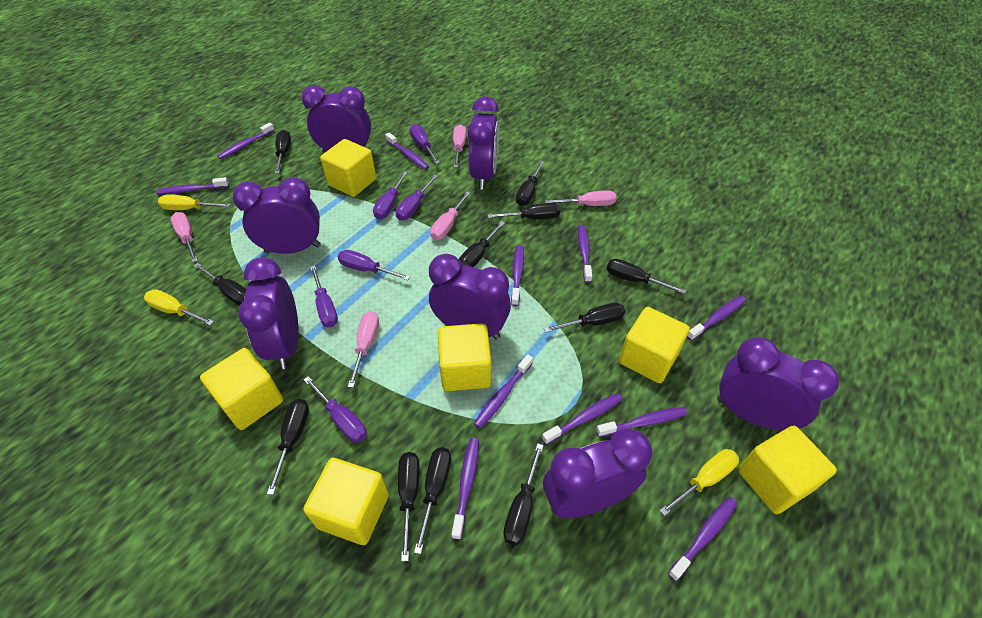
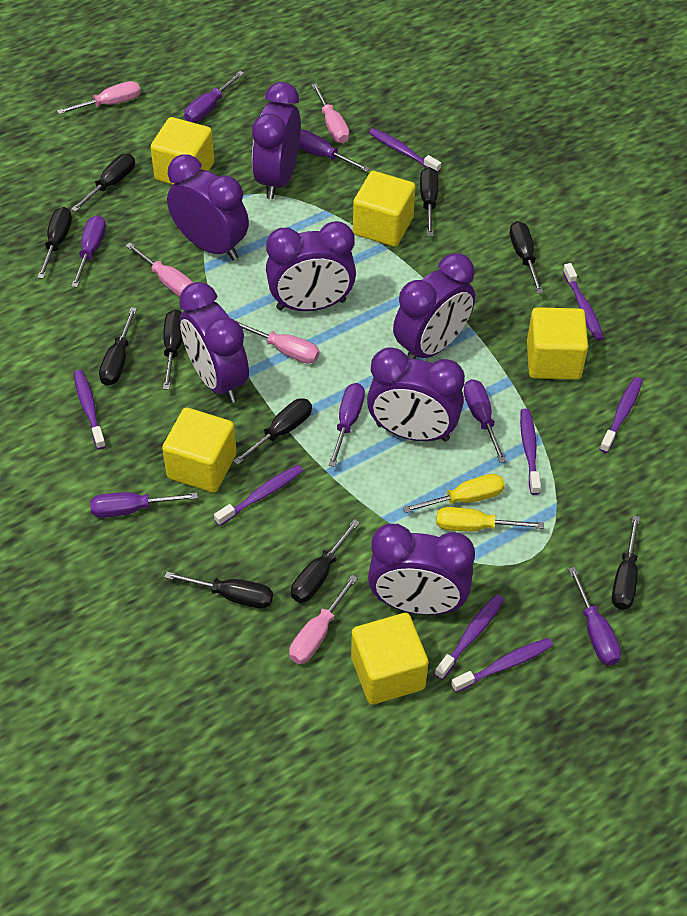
black screwdriver: 11 -> 10
purple screwdriver: 6 -> 7
purple toothbrush: 11 -> 8
yellow cube: 6 -> 5
yellow screwdriver: 3 -> 2

